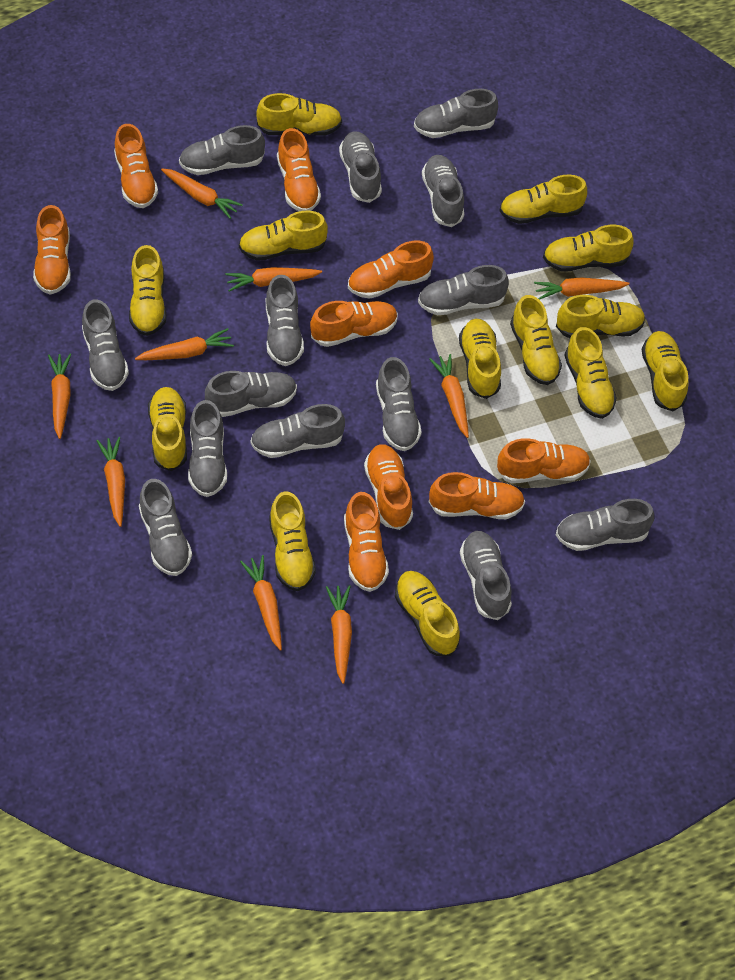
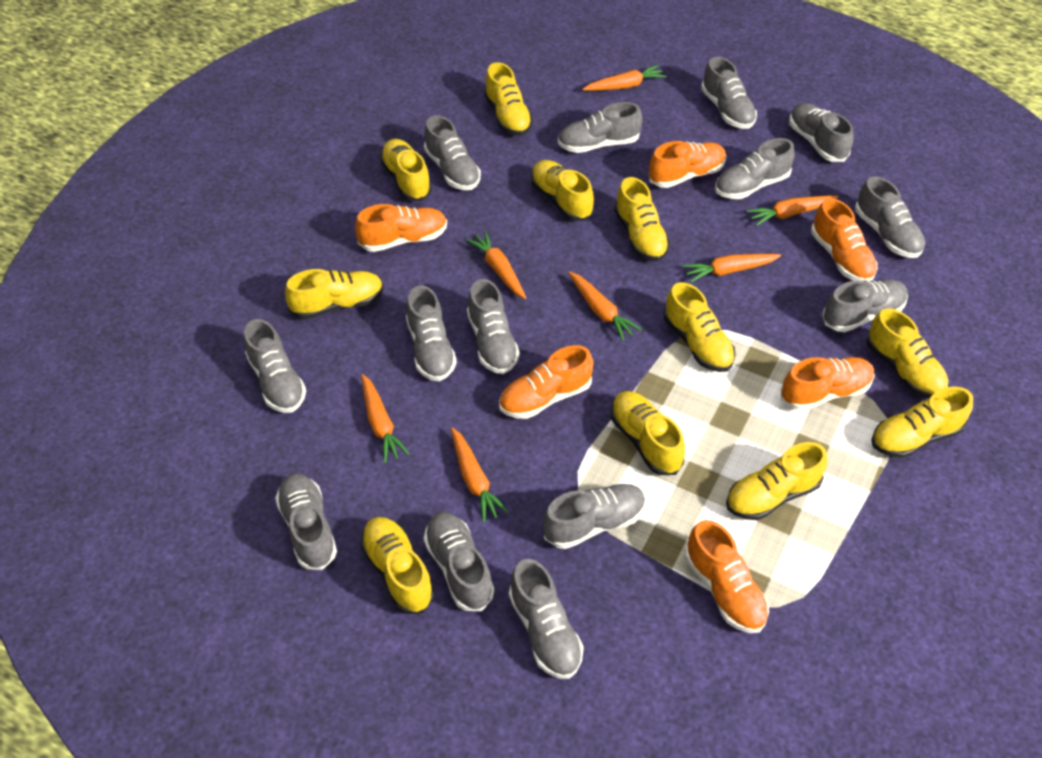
orange carrot: 9 -> 7
orange shoe: 9 -> 6
yellow shoe: 13 -> 11

